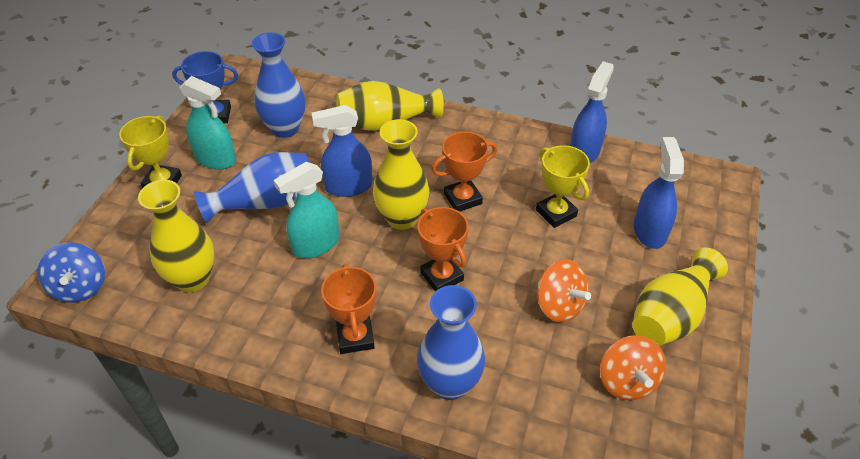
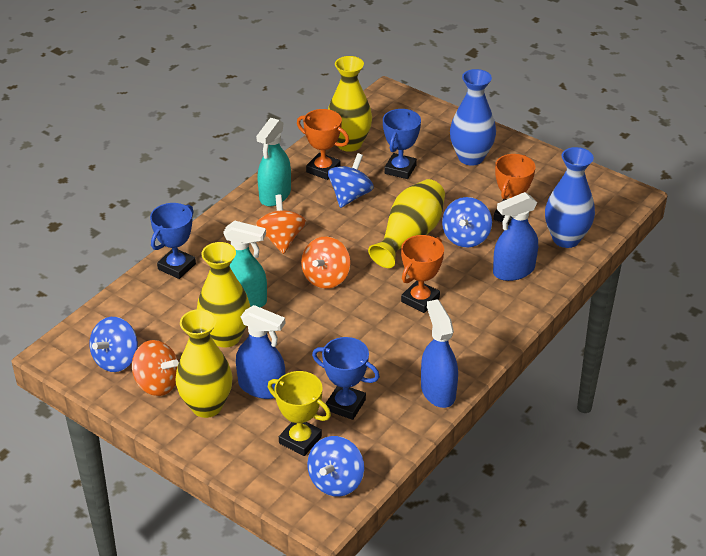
blue spinning top: 1 -> 4
blue trophy: 1 -> 3
blue vase: 3 -> 2
orange spinning top: 2 -> 3
yellow trophy: 2 -> 1

